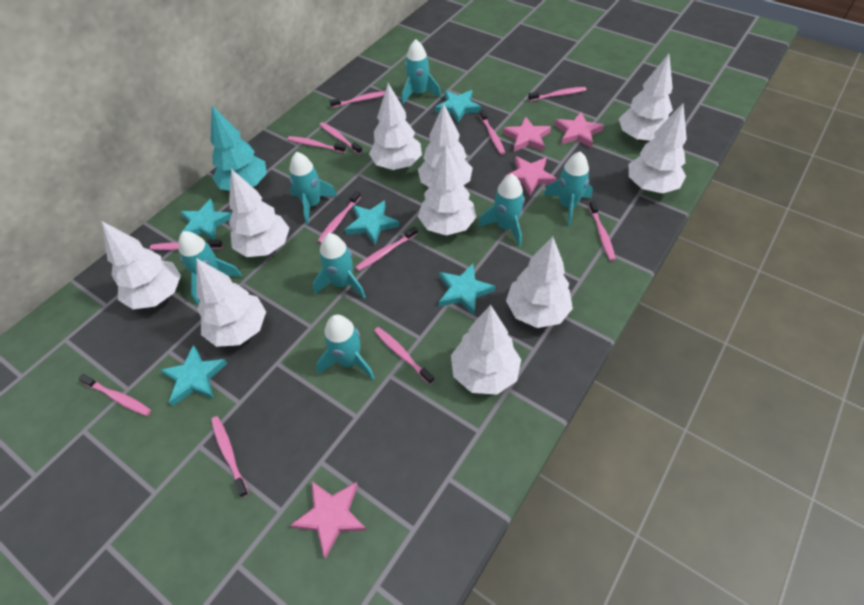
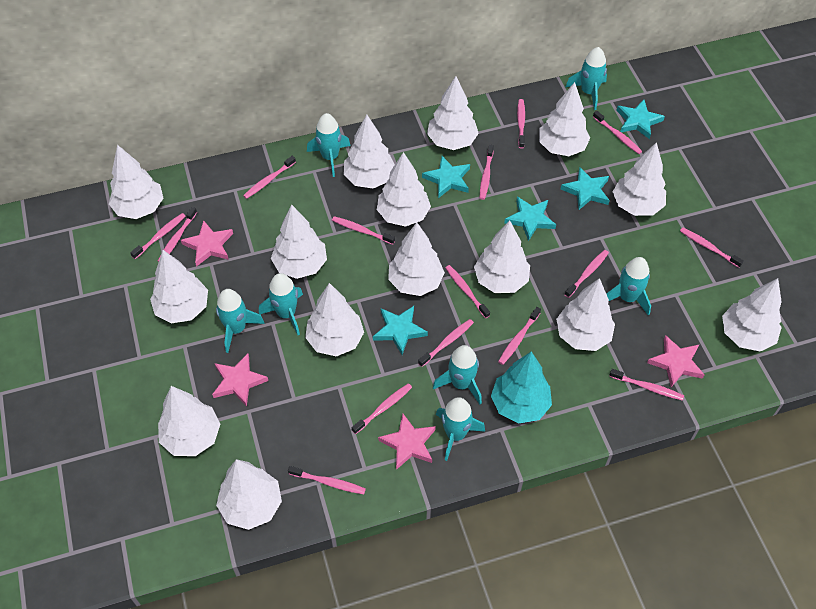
pink toothbrush: 12 -> 15
white tree: 10 -> 15

